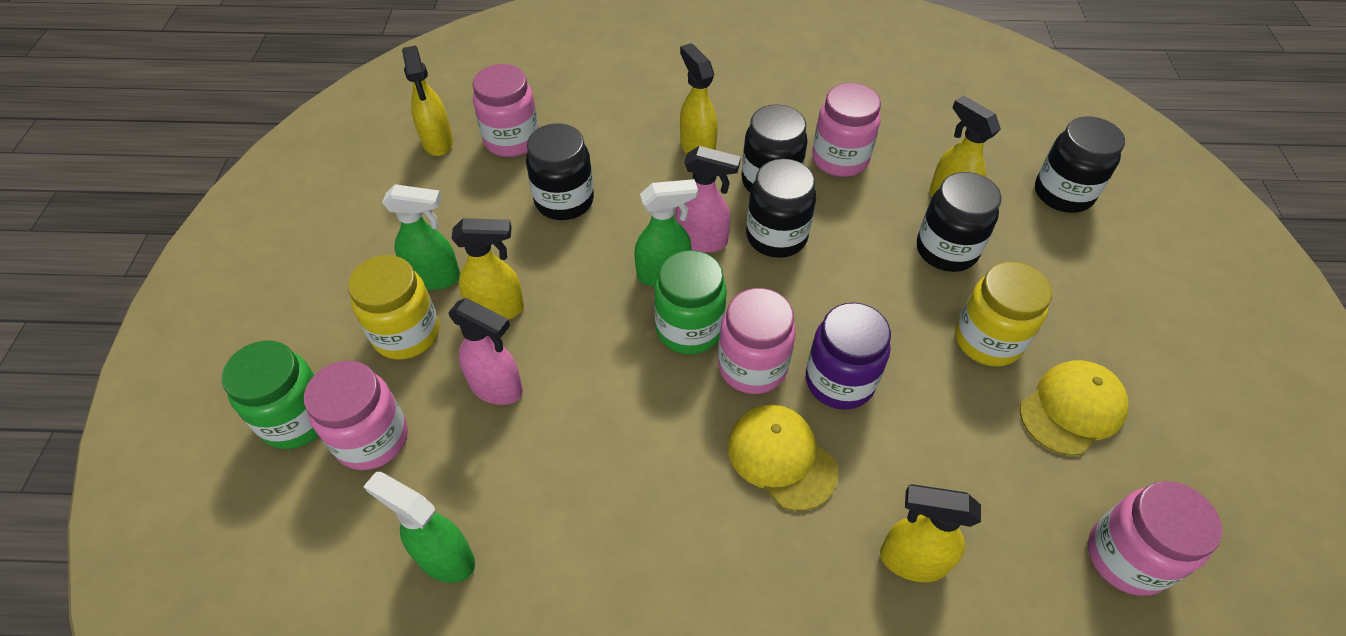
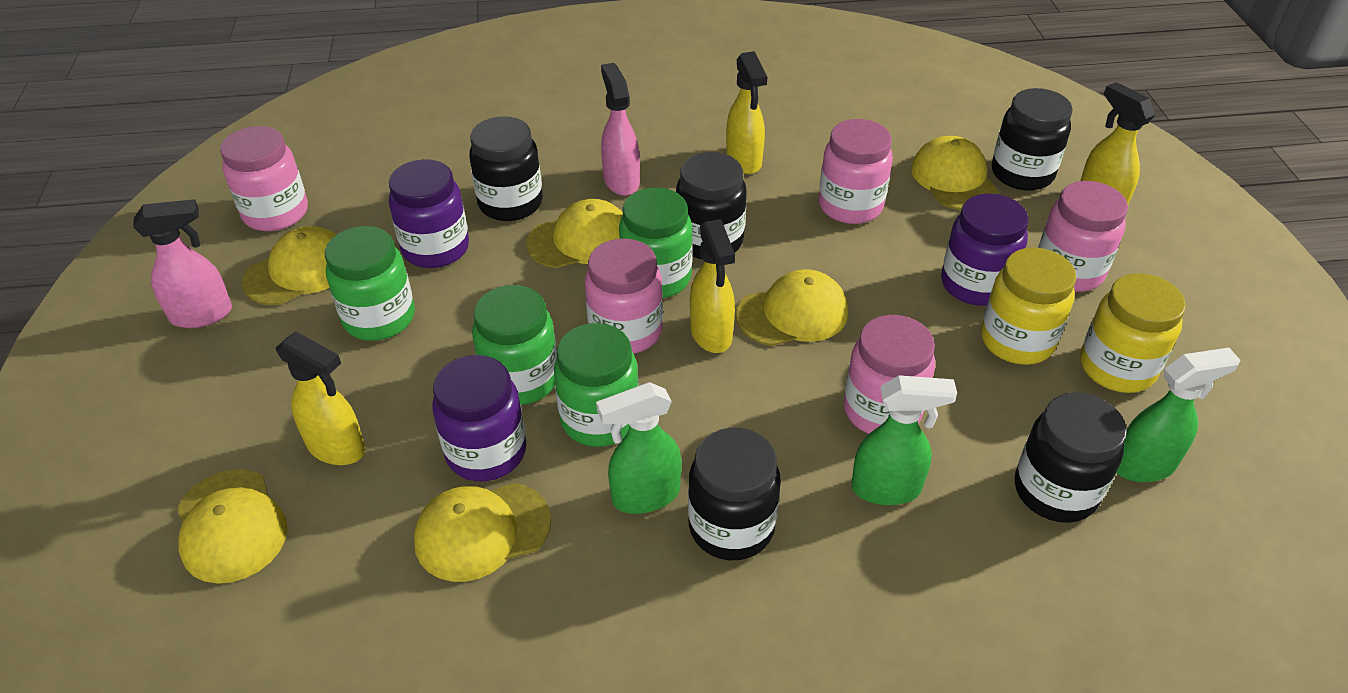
green jar: 2 -> 4
purple jar: 1 -> 3
yellow cap: 2 -> 6
yellow spray bottle: 5 -> 4

